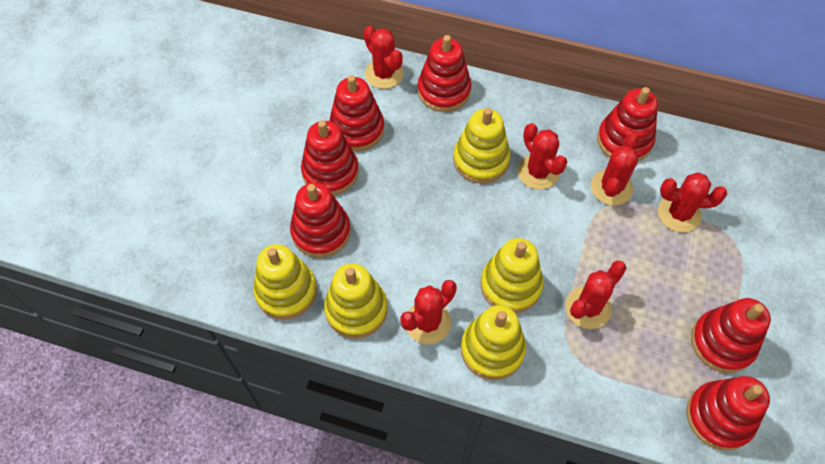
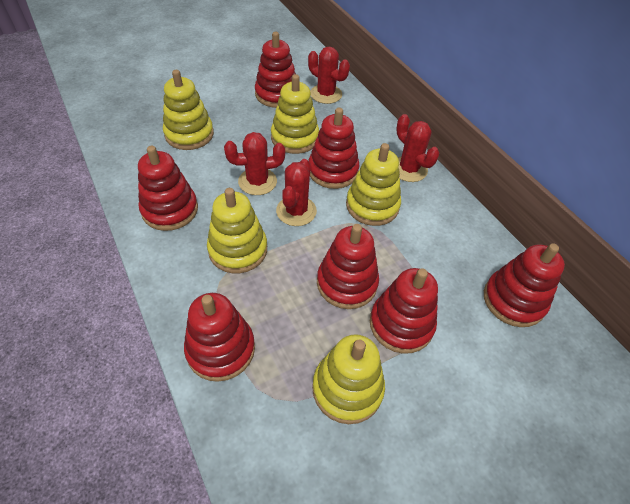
red cactus: 6 -> 4

